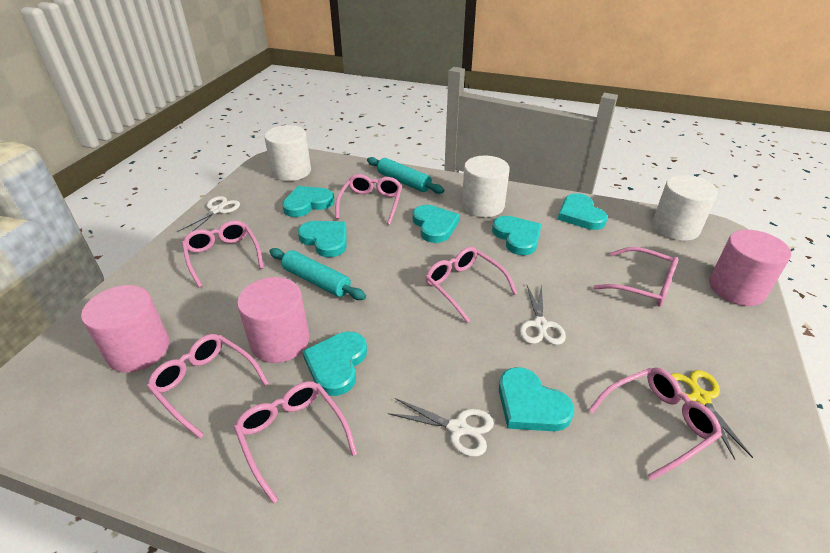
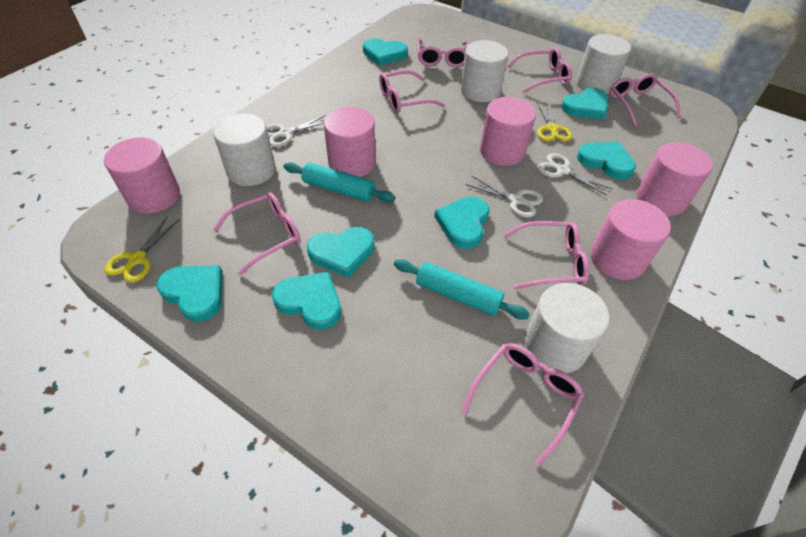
pink cylinder: 3 -> 5
white cylinder: 3 -> 4
yellow scissors: 1 -> 2

